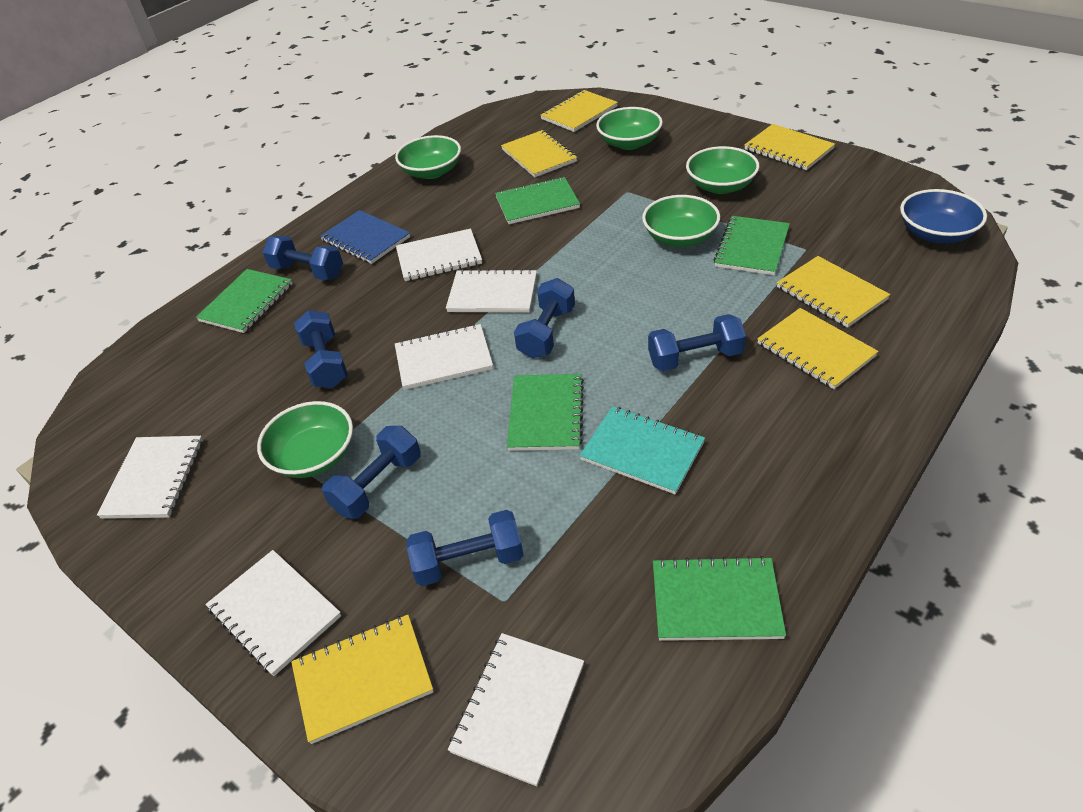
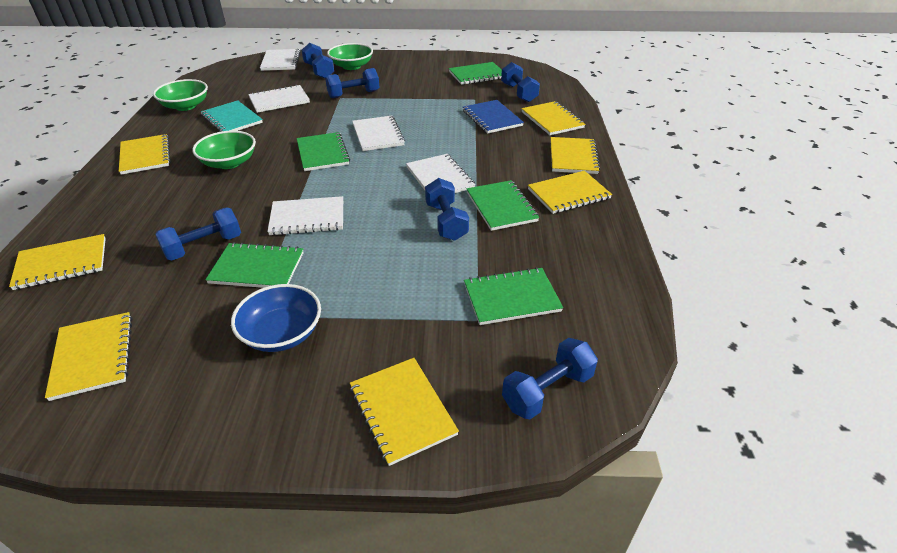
green bowl: 5 -> 3
white notebook: 6 -> 5
yellow notebook: 6 -> 7

